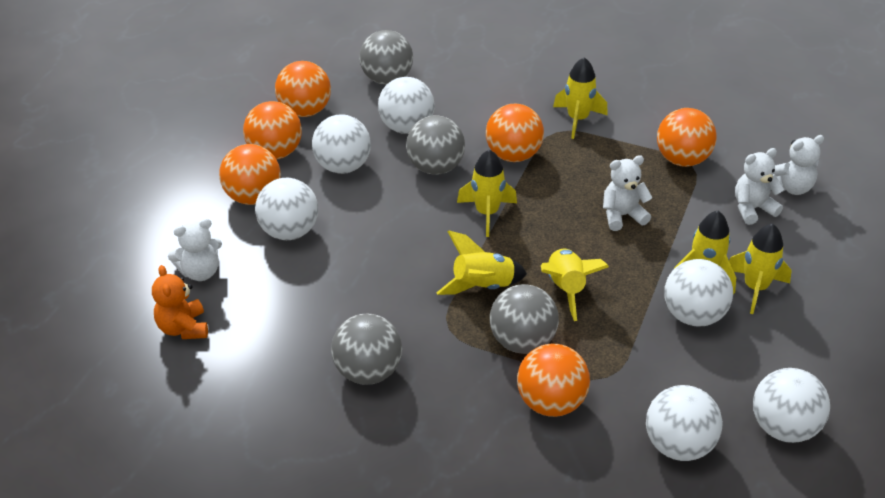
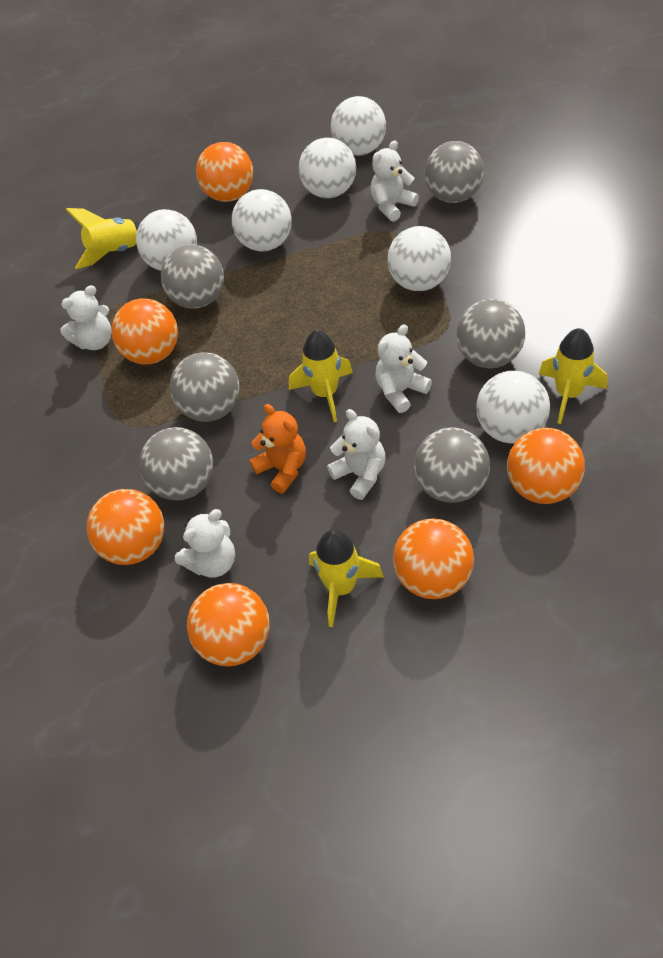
grey ball: 4 -> 6
white teddy bear: 4 -> 5
yellow rocket: 6 -> 4

